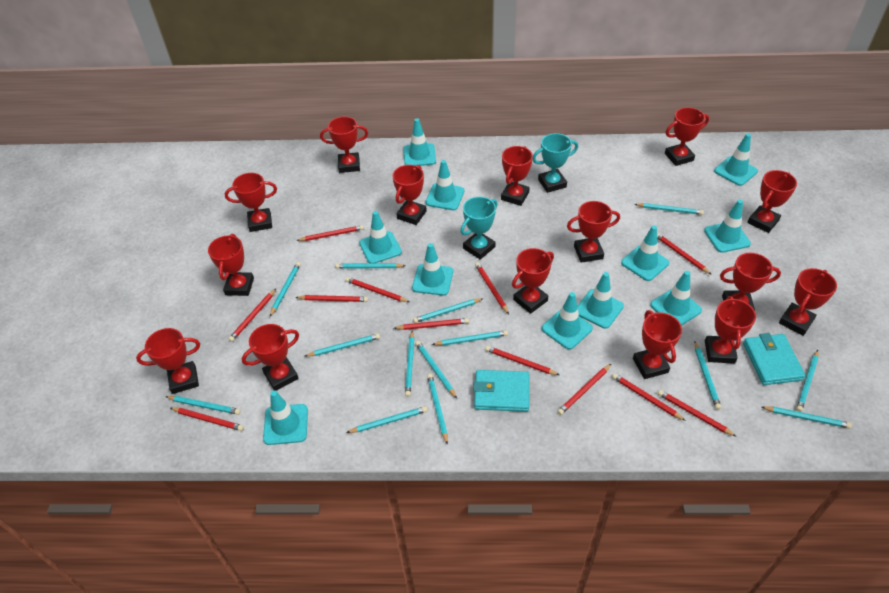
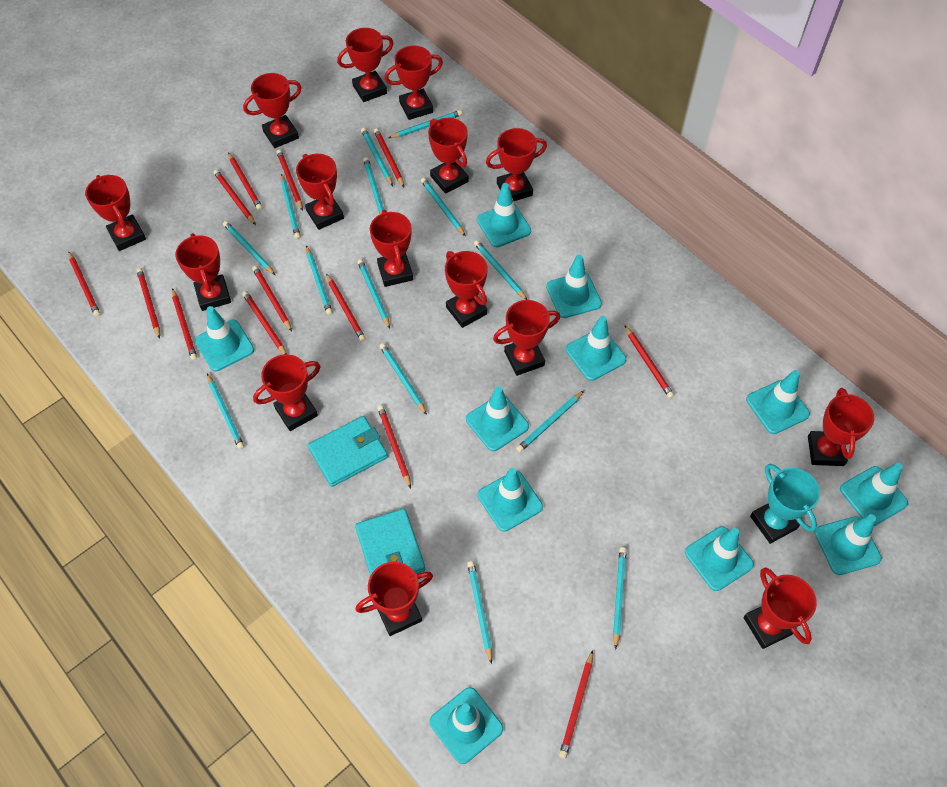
red pencil: 12 -> 13
turquoise trophy: 2 -> 1

